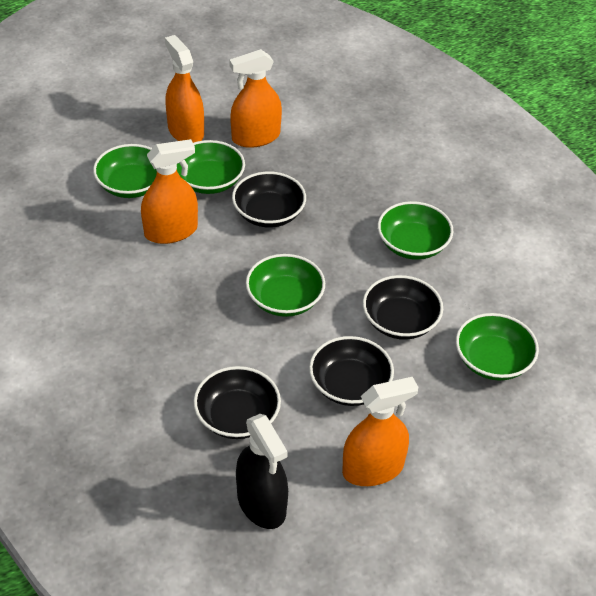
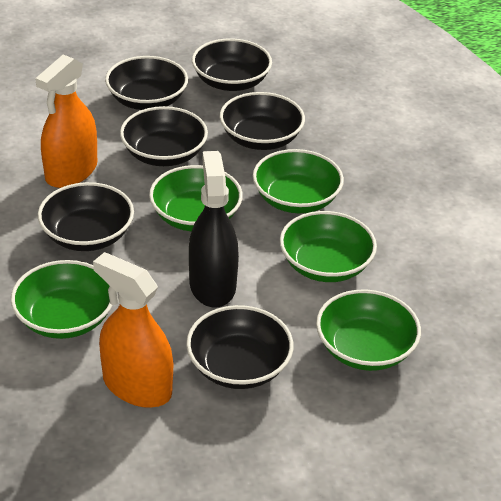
black bowl: 4 -> 6
orange spray bottle: 4 -> 2

